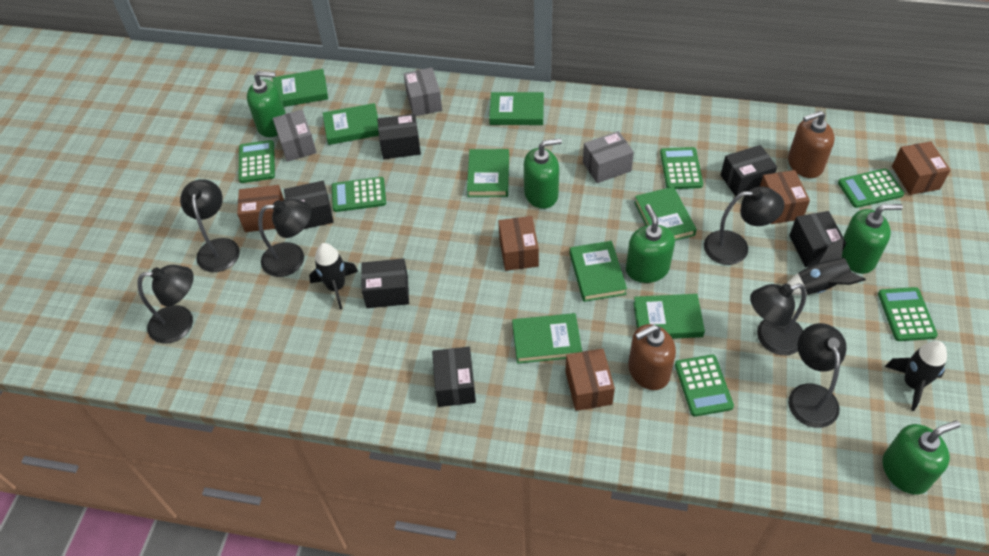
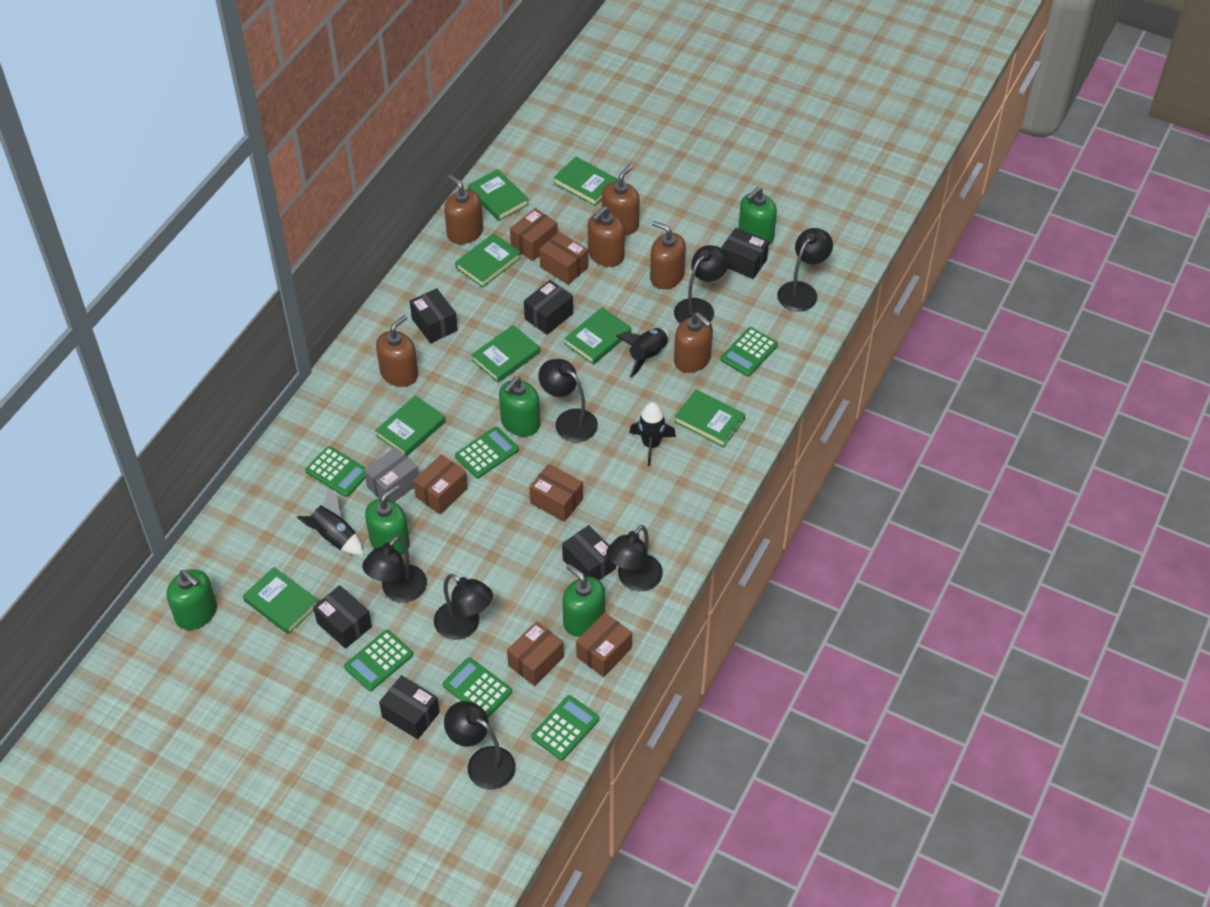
black lamp: 6 -> 7
brown box: 5 -> 6
brown soap dispenser: 2 -> 6
grey box: 3 -> 1

